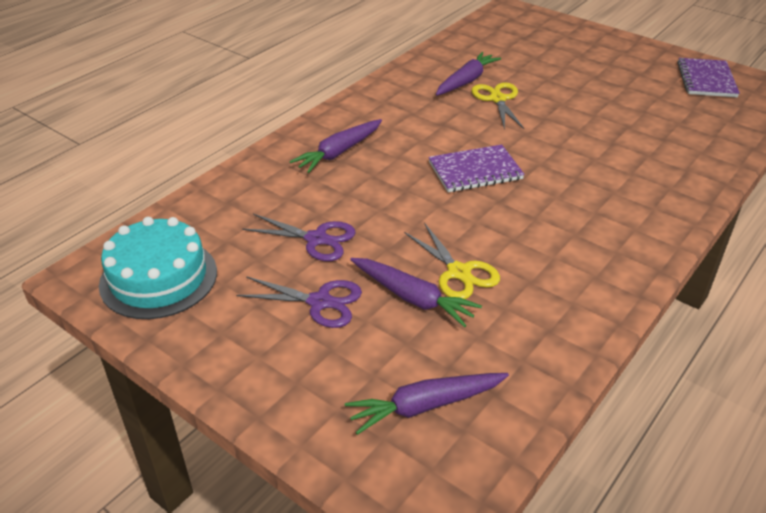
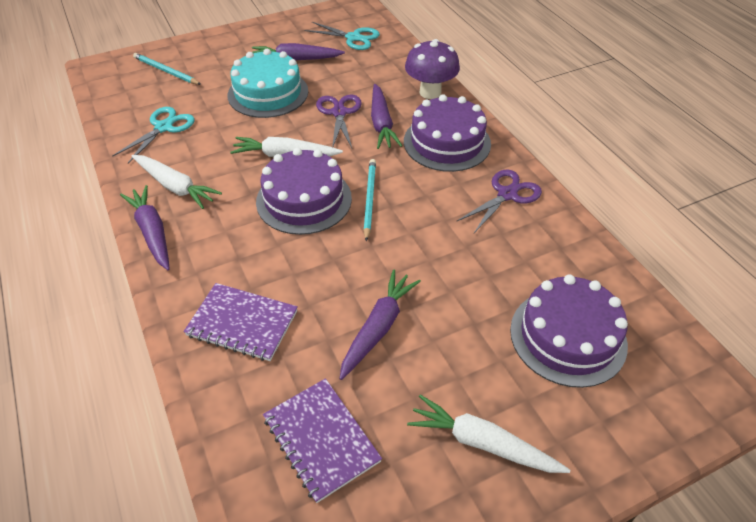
purple cake: 0 -> 3
purple mushroom: 0 -> 1
turquoise pencil: 0 -> 2
turquoise scissors: 0 -> 2
white carrot: 0 -> 3
yellow scissors: 2 -> 0

